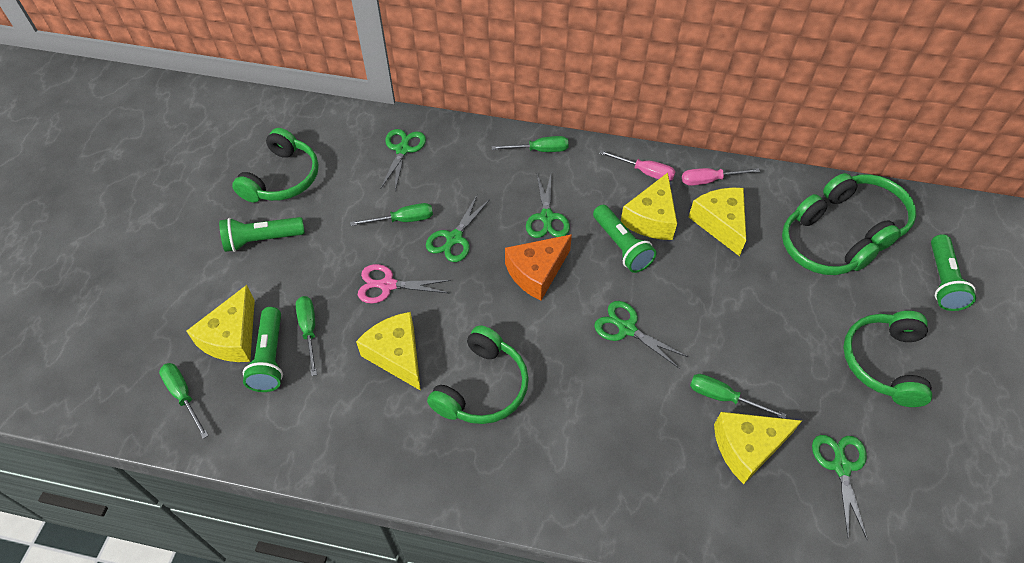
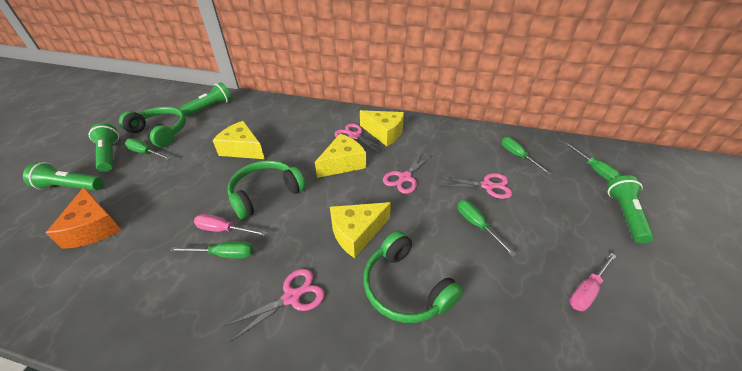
green headphones: 5 -> 3
green scissors: 5 -> 0
pink scissors: 1 -> 4
yellow cheese: 5 -> 4

